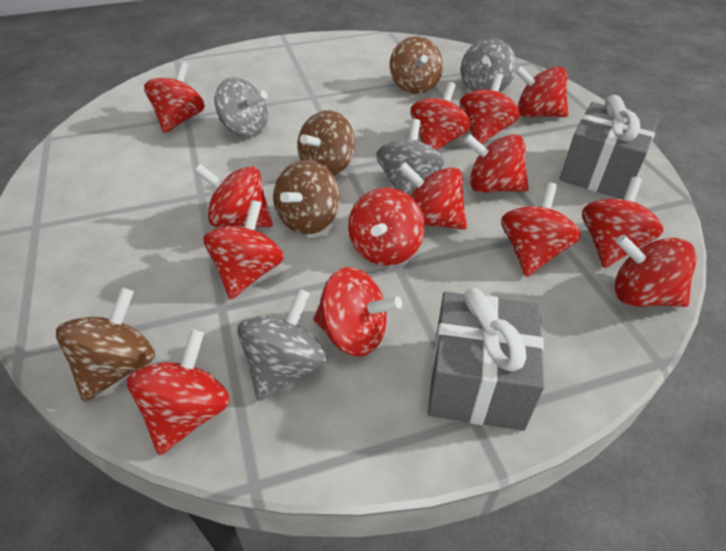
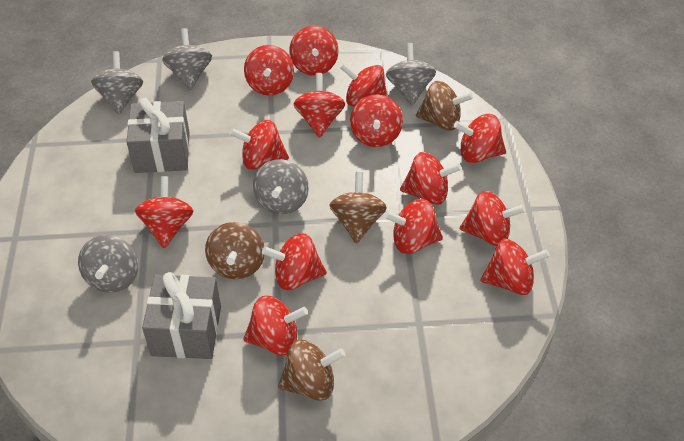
grey spinning top: 4 -> 5

